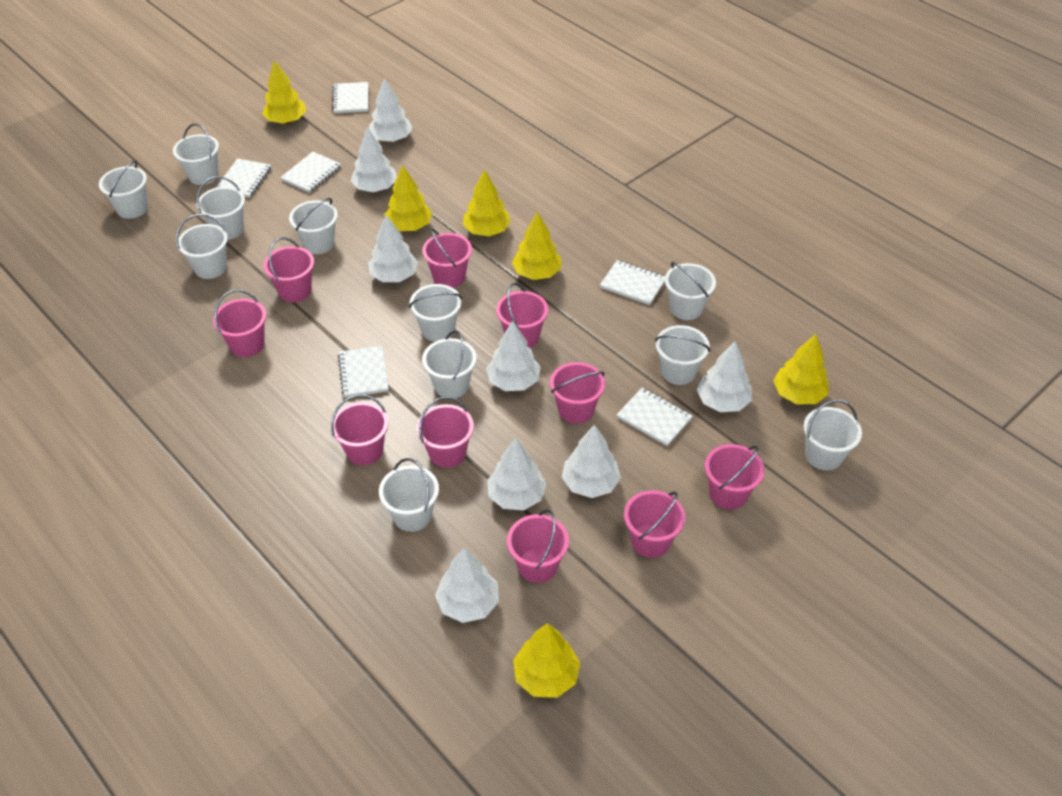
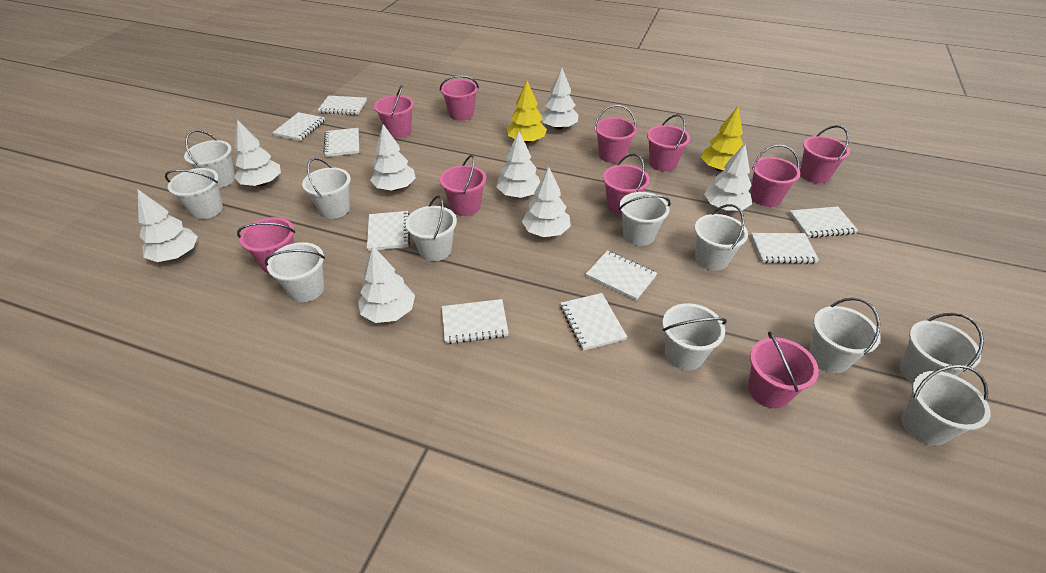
white notebook: 6 -> 9
yellow tree: 6 -> 2

